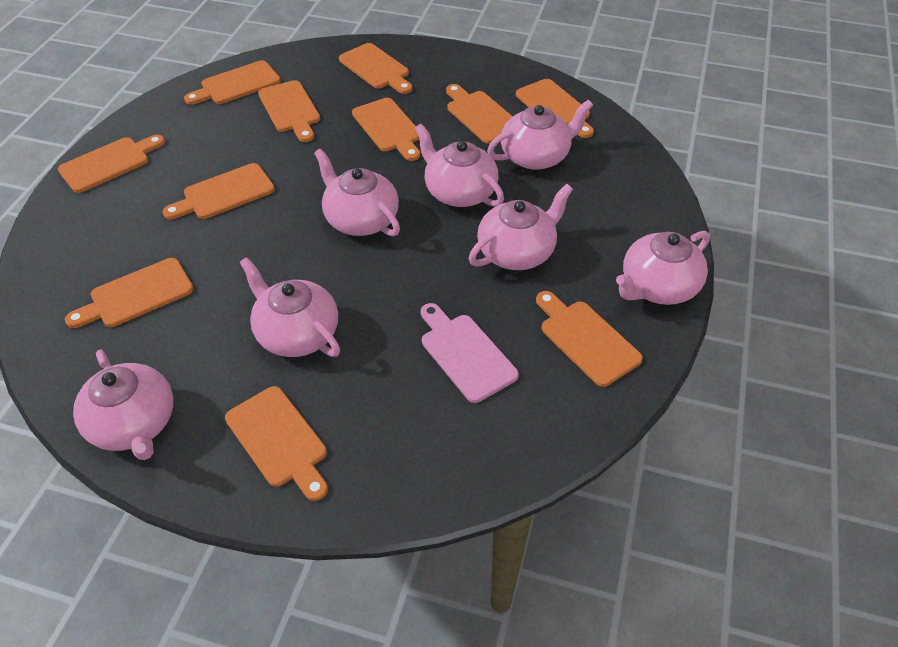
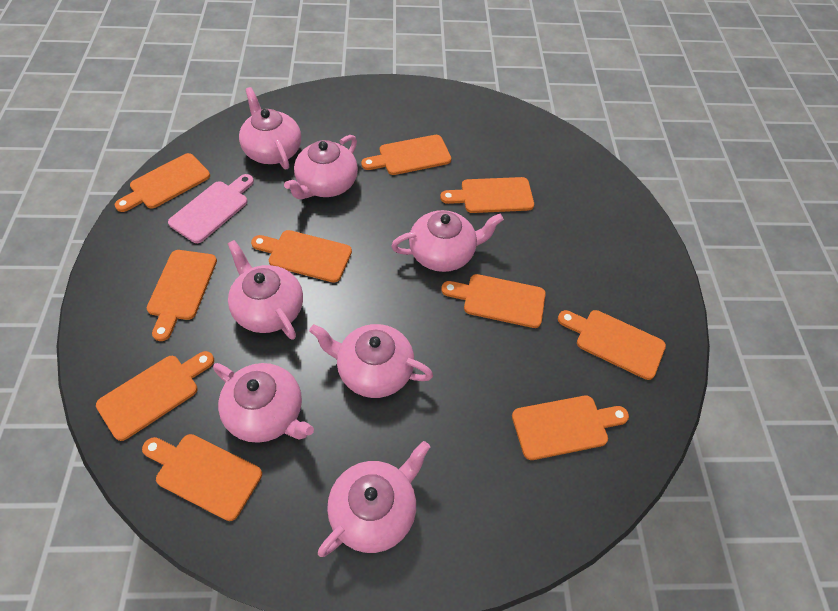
orange cutting board: 11 -> 10

